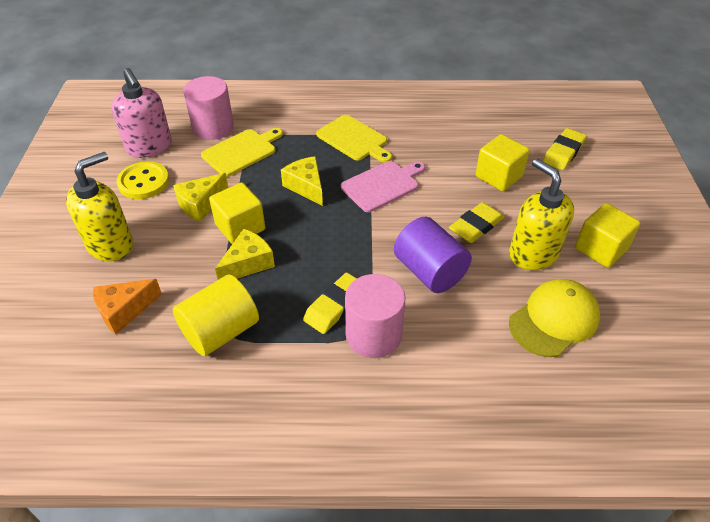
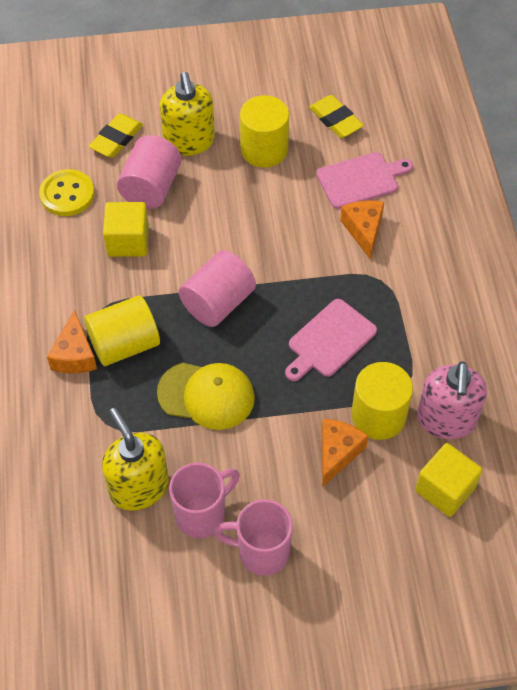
orange cheese: 1 -> 3
pink cutting board: 1 -> 2
pink mug: 0 -> 2
purple cylinder: 1 -> 0
yellow cheese: 3 -> 0
yellow cube: 3 -> 2
yellow cutting board: 2 -> 0
yellow cylinder: 1 -> 3
yellow eraser: 3 -> 2

